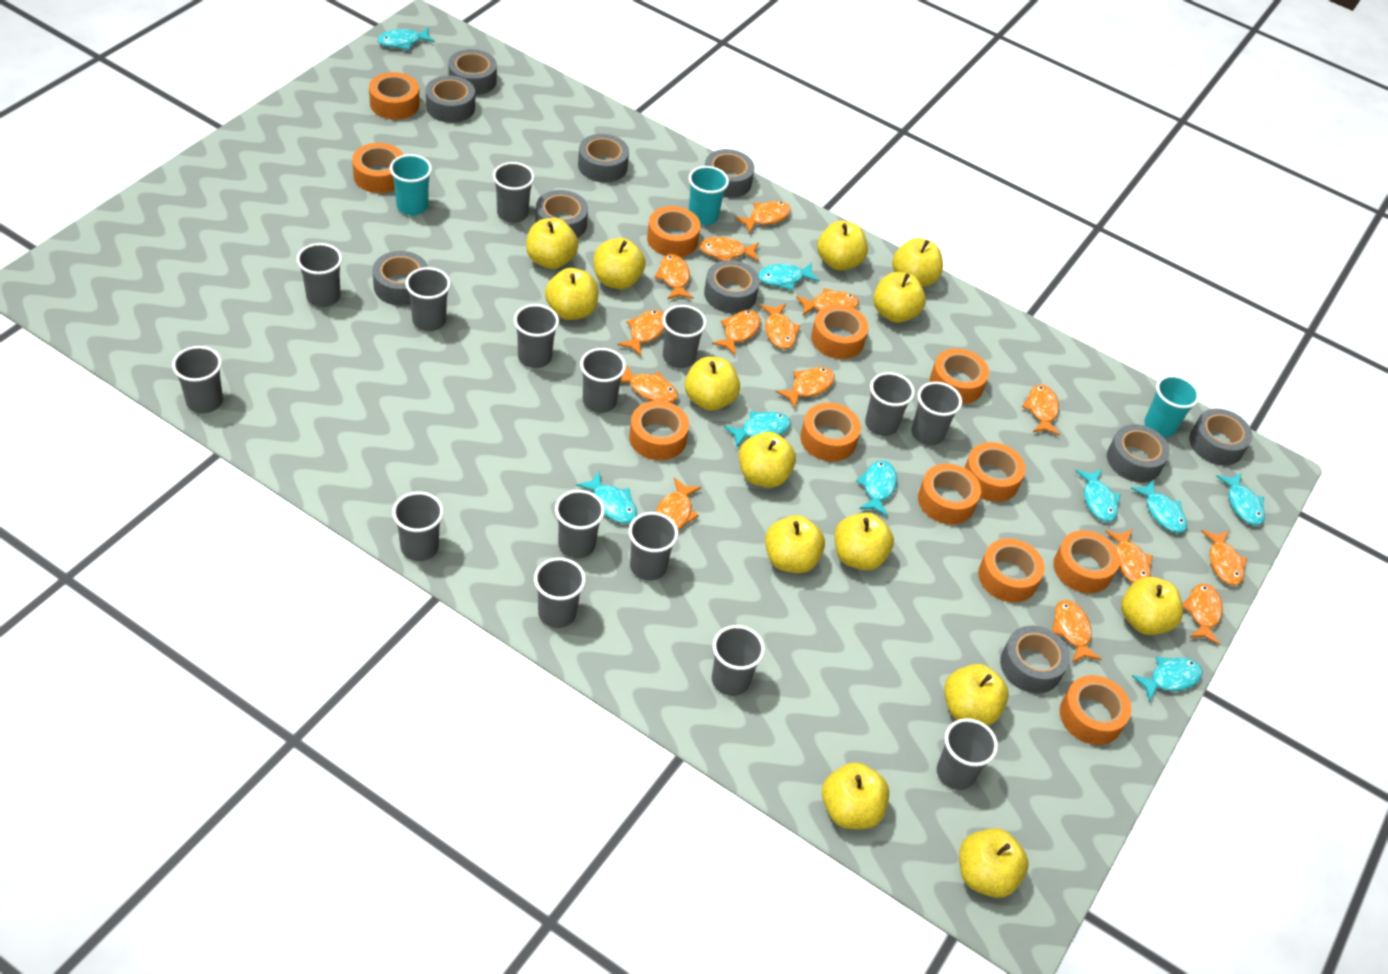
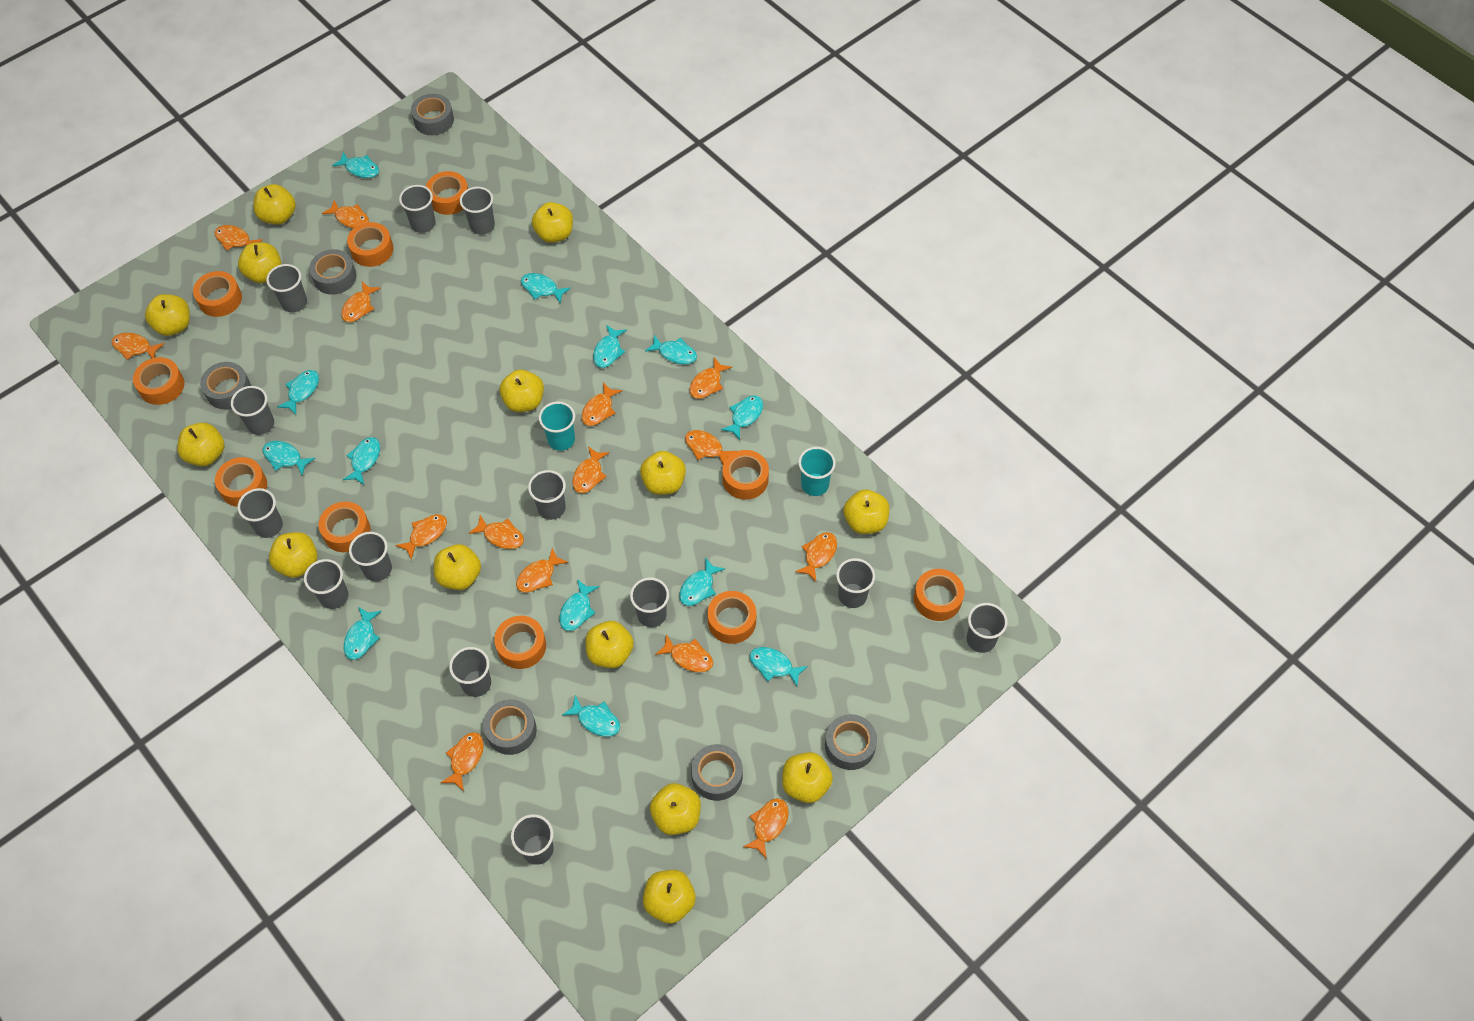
grey cup: 15 -> 13
grey tape: 10 -> 6
orange tape: 12 -> 10
turquoise cup: 3 -> 2
turquoise fish: 9 -> 13

